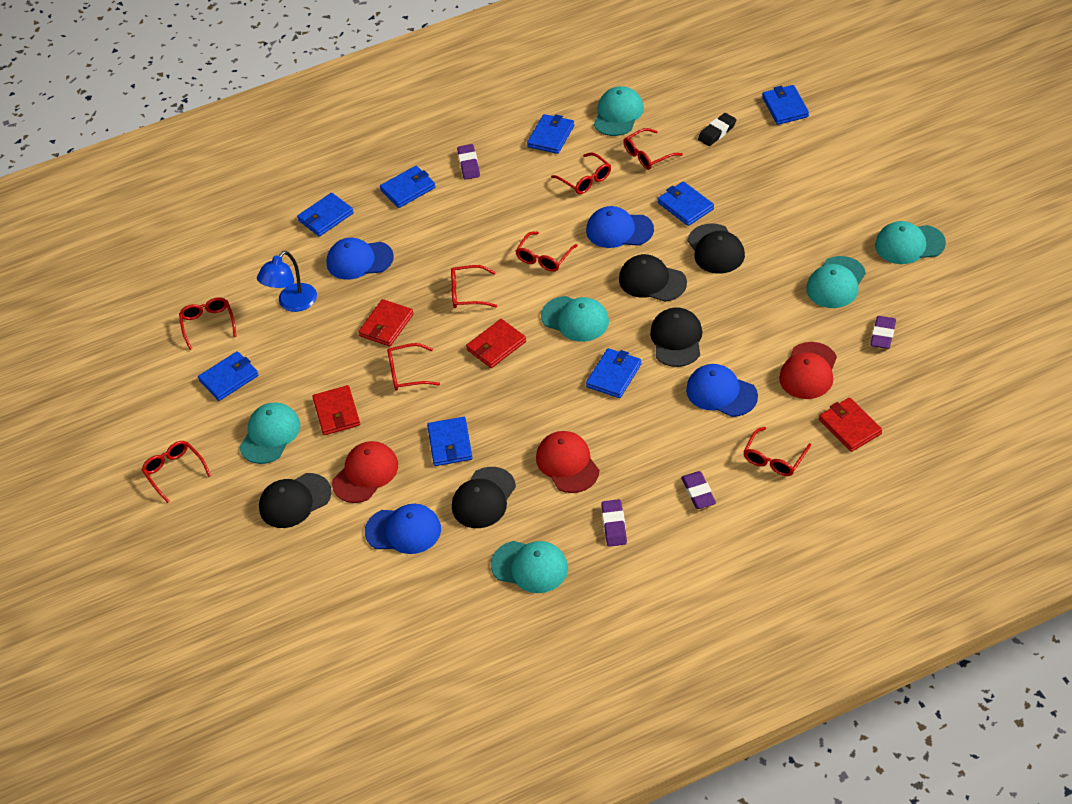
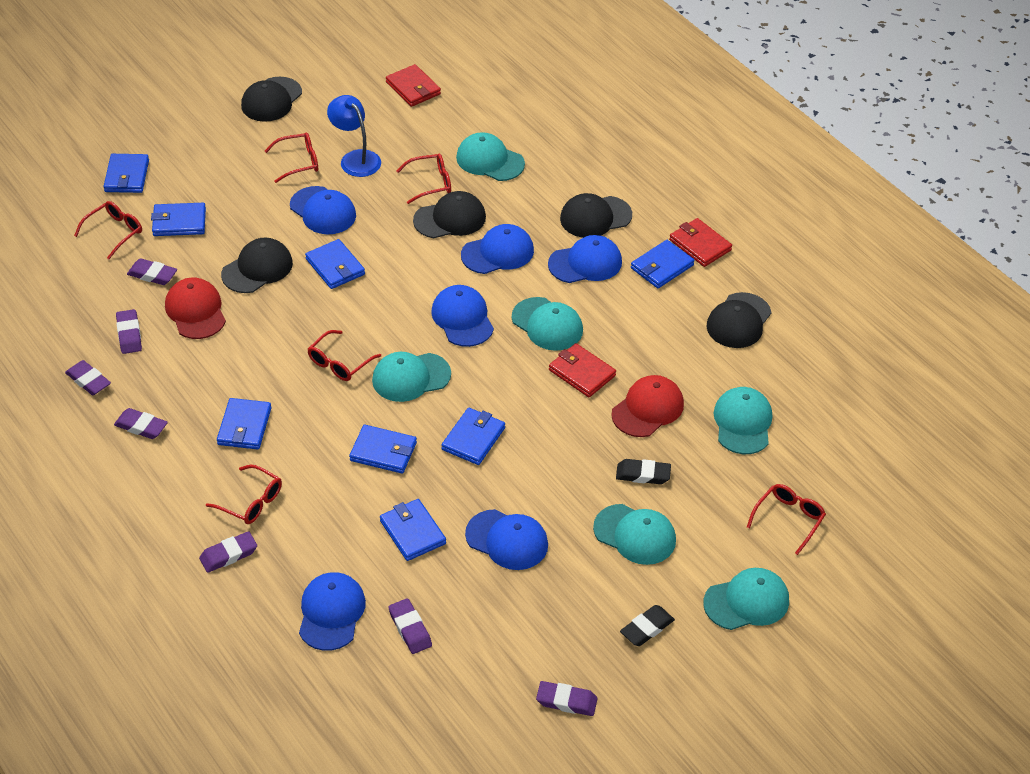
black eraser: 1 -> 2
blue cap: 4 -> 6
purple eraser: 4 -> 7
red cap: 3 -> 2
red glasses: 8 -> 6
red wallet: 4 -> 3

